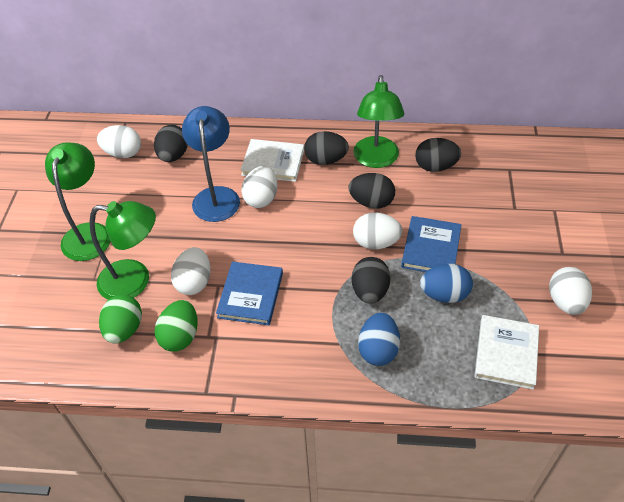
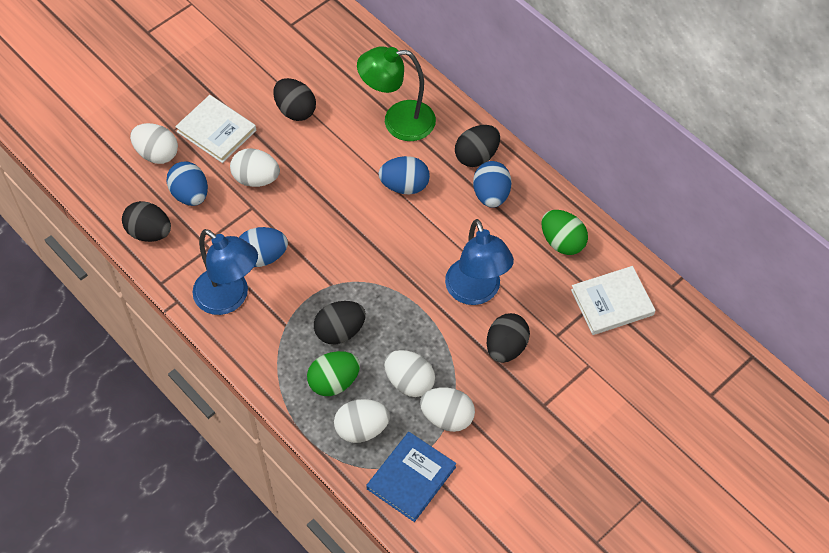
blue book: 2 -> 1
blue egg: 2 -> 4
blue lamp: 1 -> 2
green lamp: 3 -> 1

